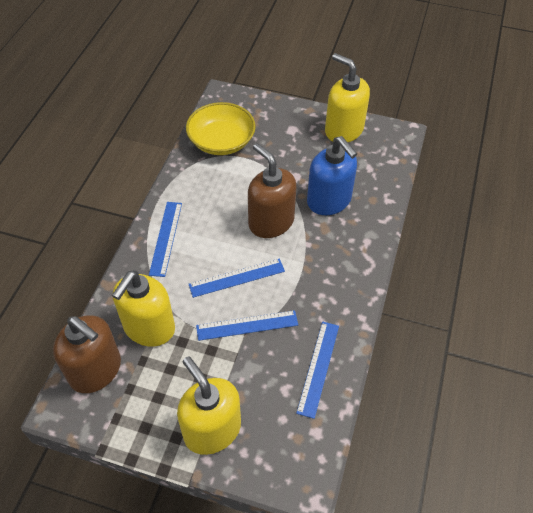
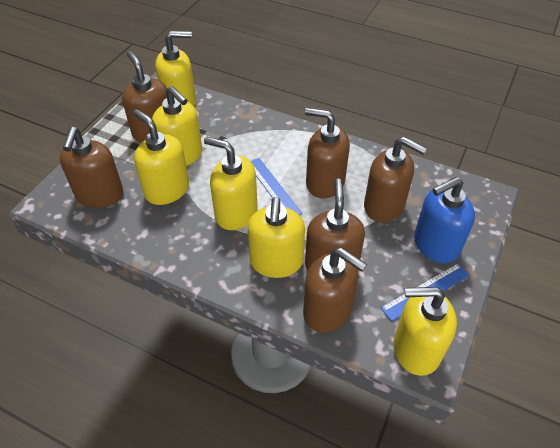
blue ruler: 4 -> 2
brown soap dispenser: 2 -> 6
yellow bowl: 1 -> 0
yellow soap dispenser: 3 -> 6

